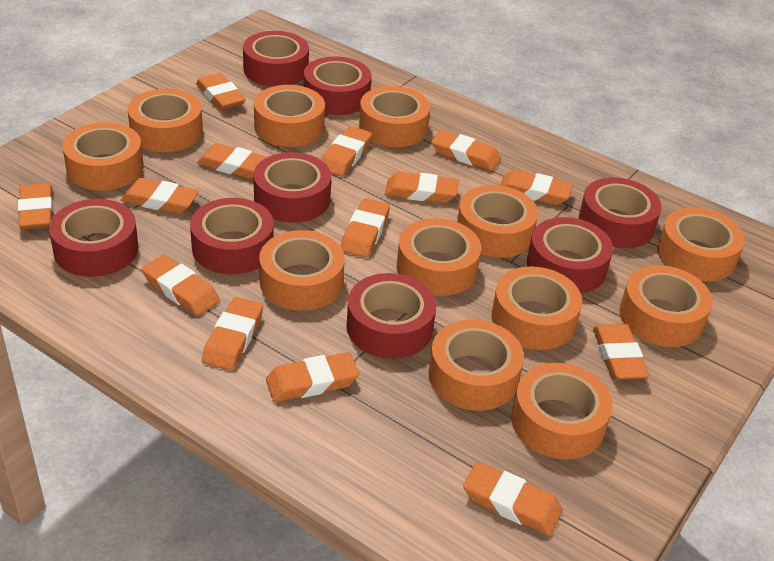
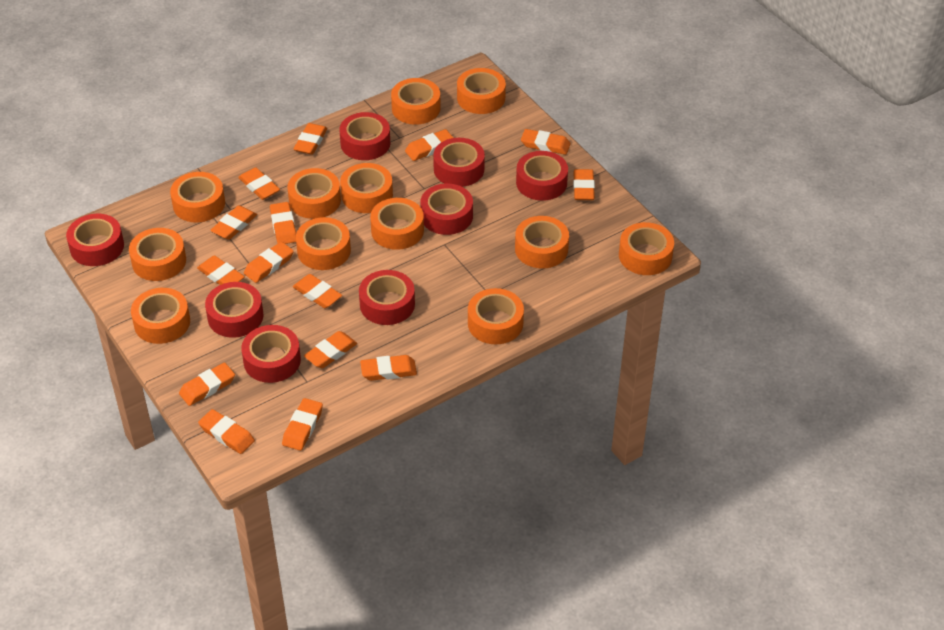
orange eraser: 14 -> 15

